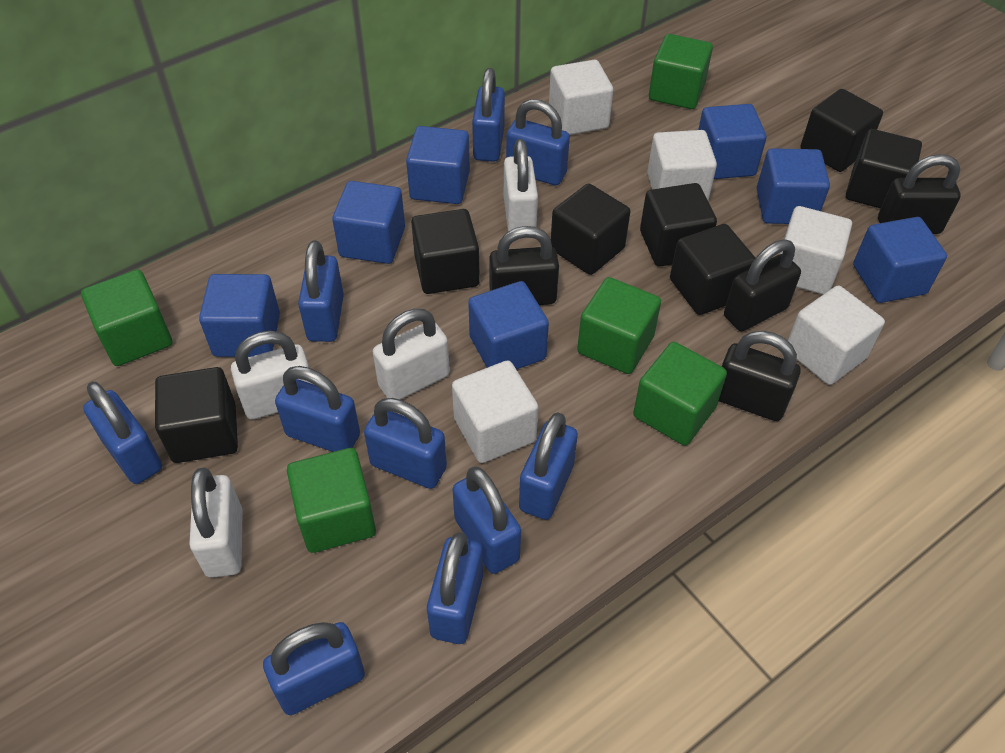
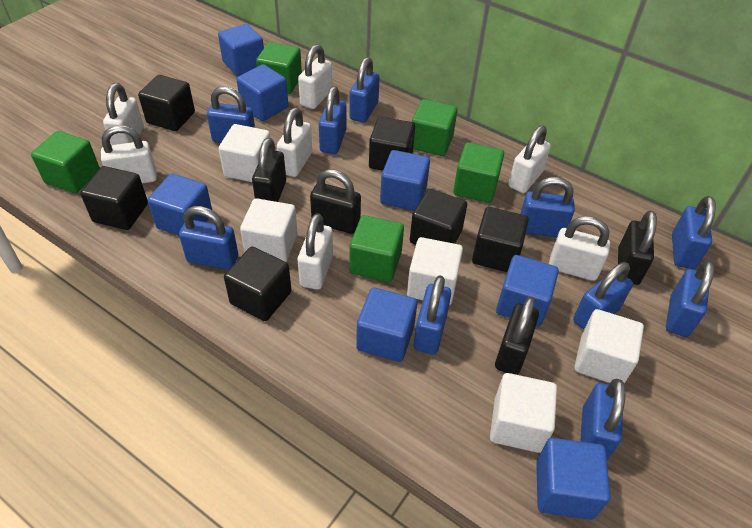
black cube: 7 -> 6
white padlock: 4 -> 7

